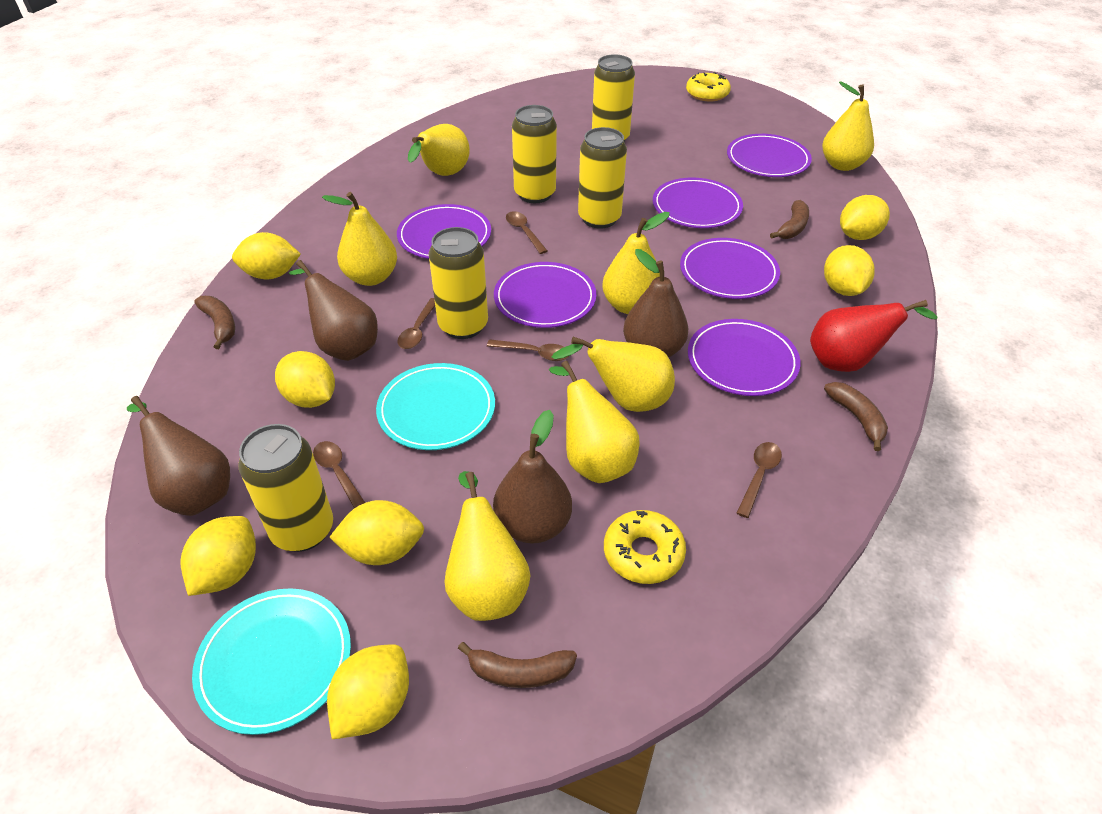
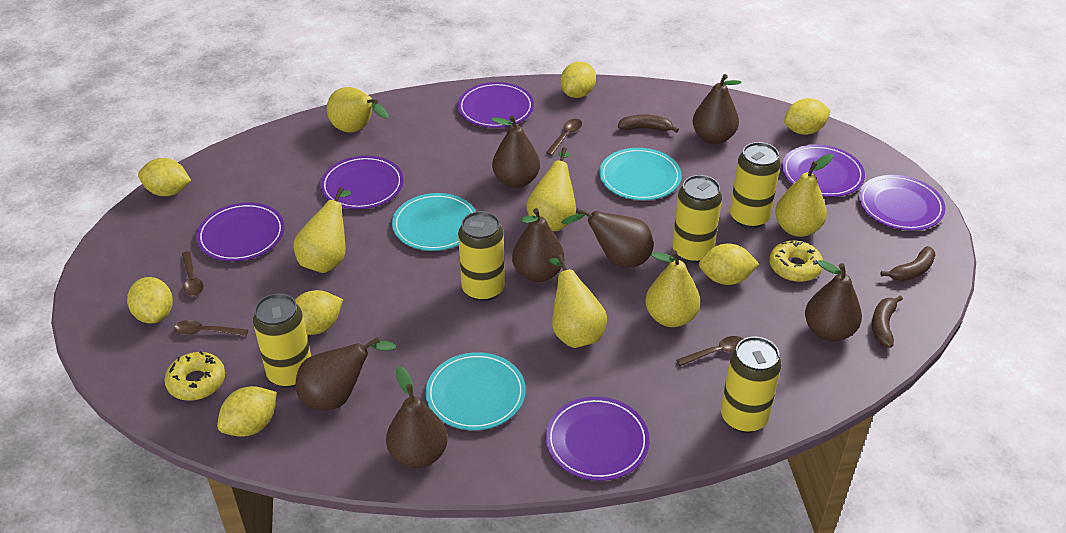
brown banana: 4 -> 3
brown pear: 4 -> 7
brown spoon: 5 -> 4
red pear: 1 -> 0
turquoise plate: 2 -> 3
yellow pear: 7 -> 6

